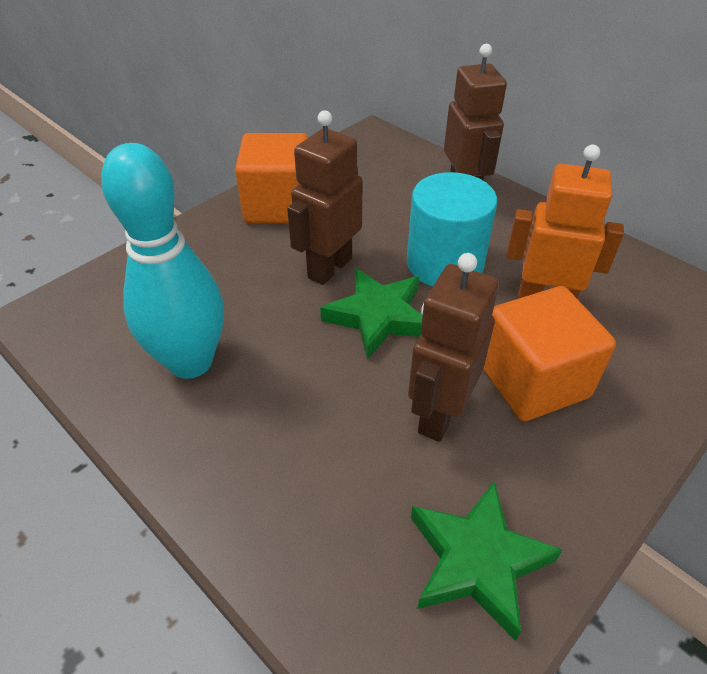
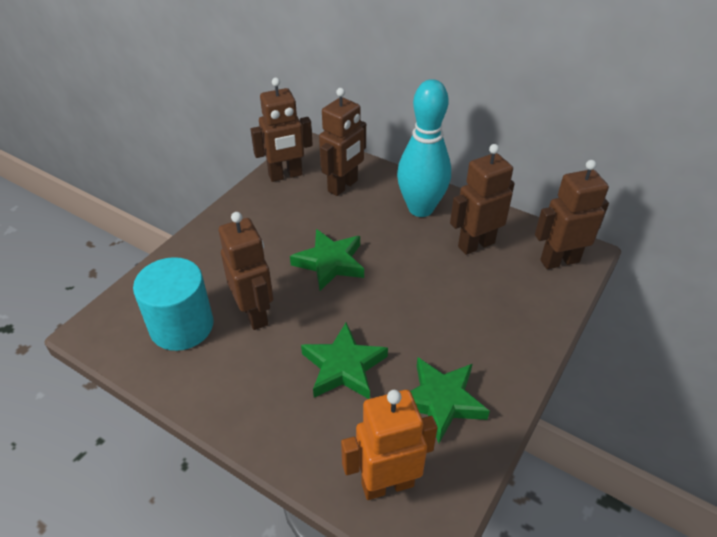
brown robot: 3 -> 5
green star: 2 -> 3
orange cube: 2 -> 0

